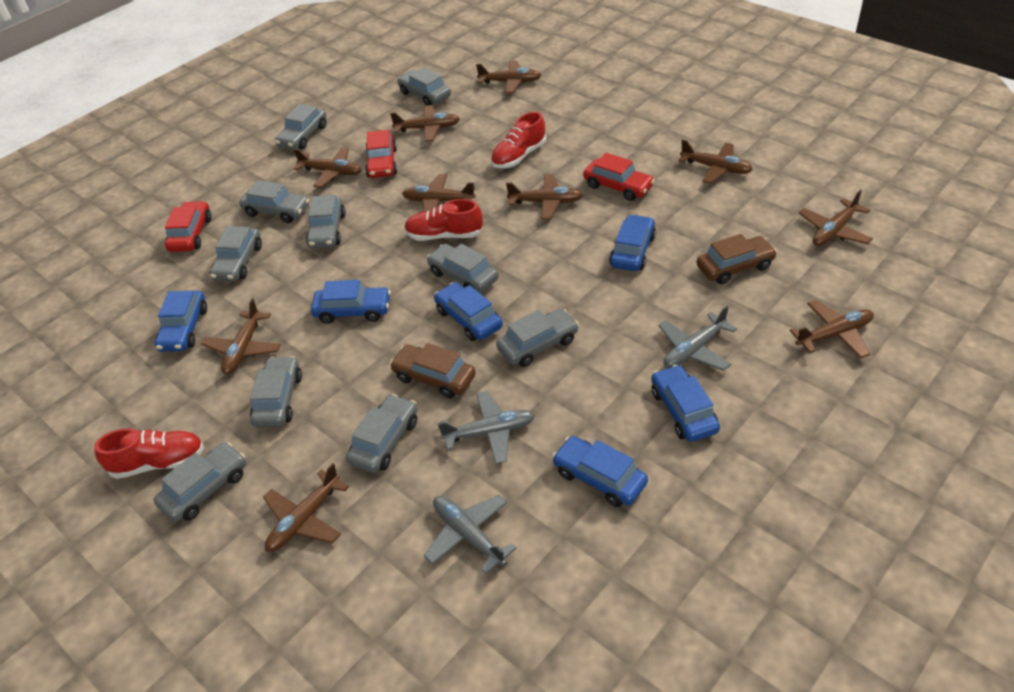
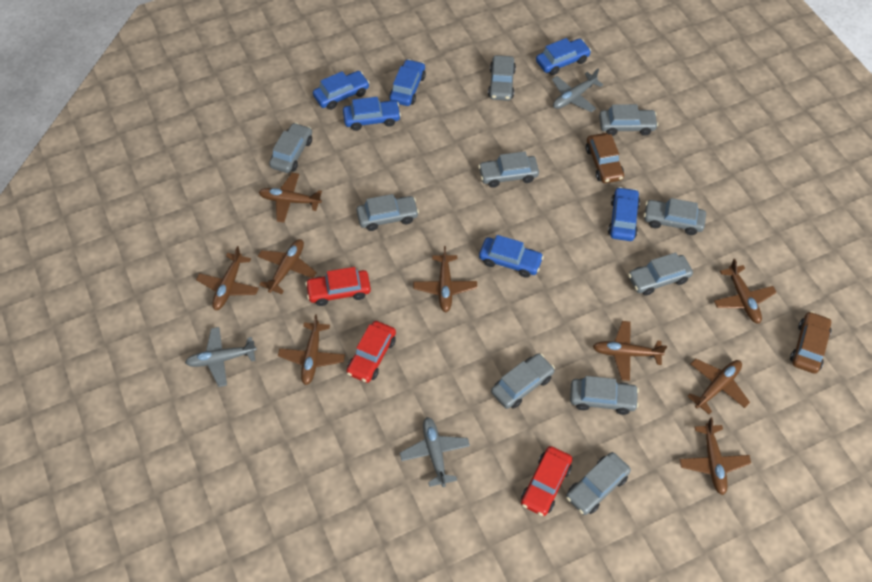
brown plane: 10 -> 9
red shoe: 3 -> 0

